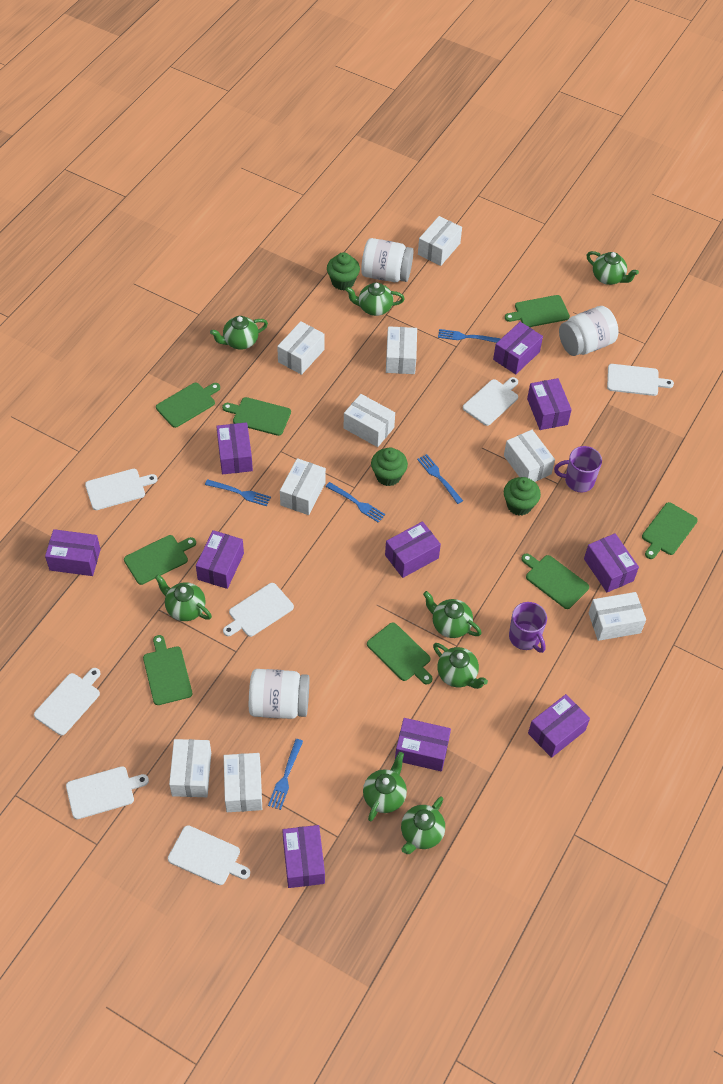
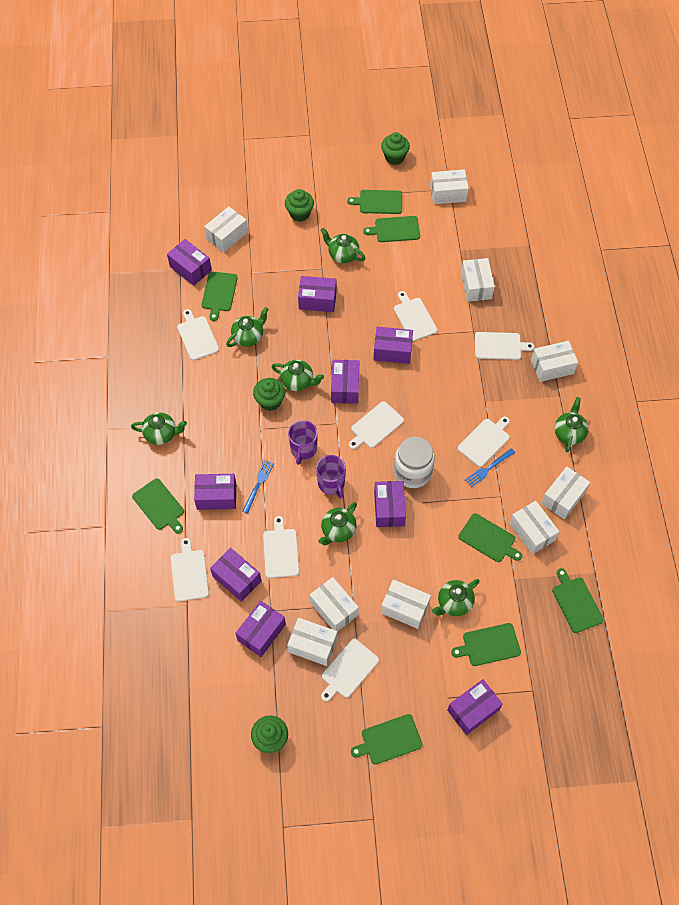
blue fork: 5 -> 2
green cupcake: 3 -> 4
green teapot: 8 -> 7
purple box: 10 -> 9
white cutting board: 7 -> 8
white jar: 3 -> 1

